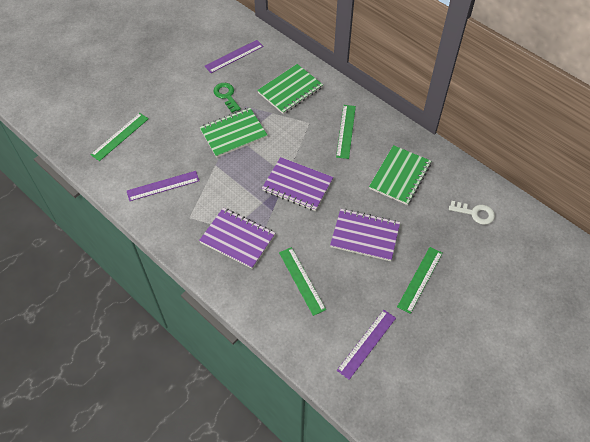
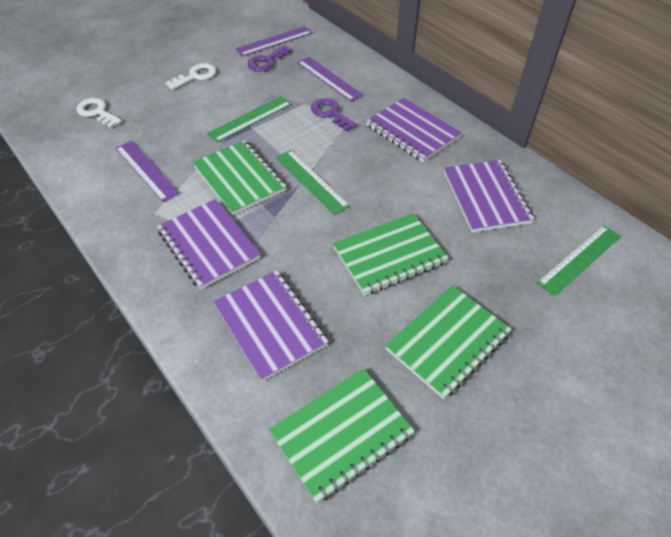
green key: 1 -> 0
green notebook: 3 -> 4
green ruler: 4 -> 3
purple key: 0 -> 2
purple notebook: 3 -> 4
white key: 1 -> 2

